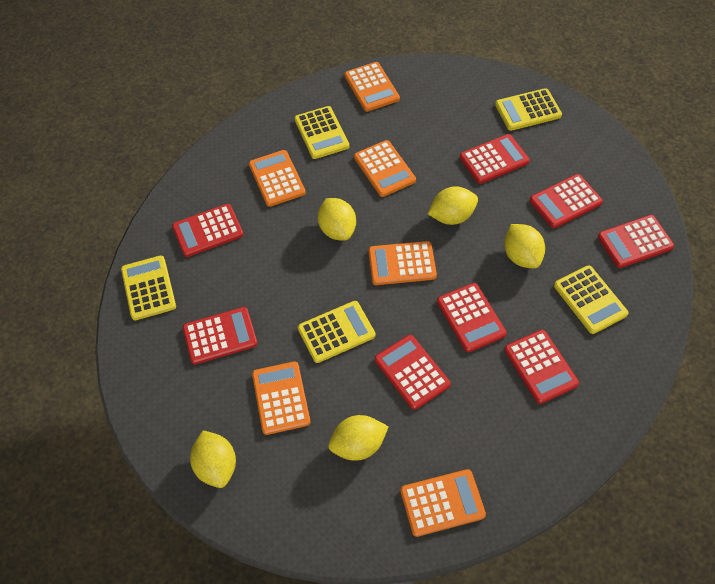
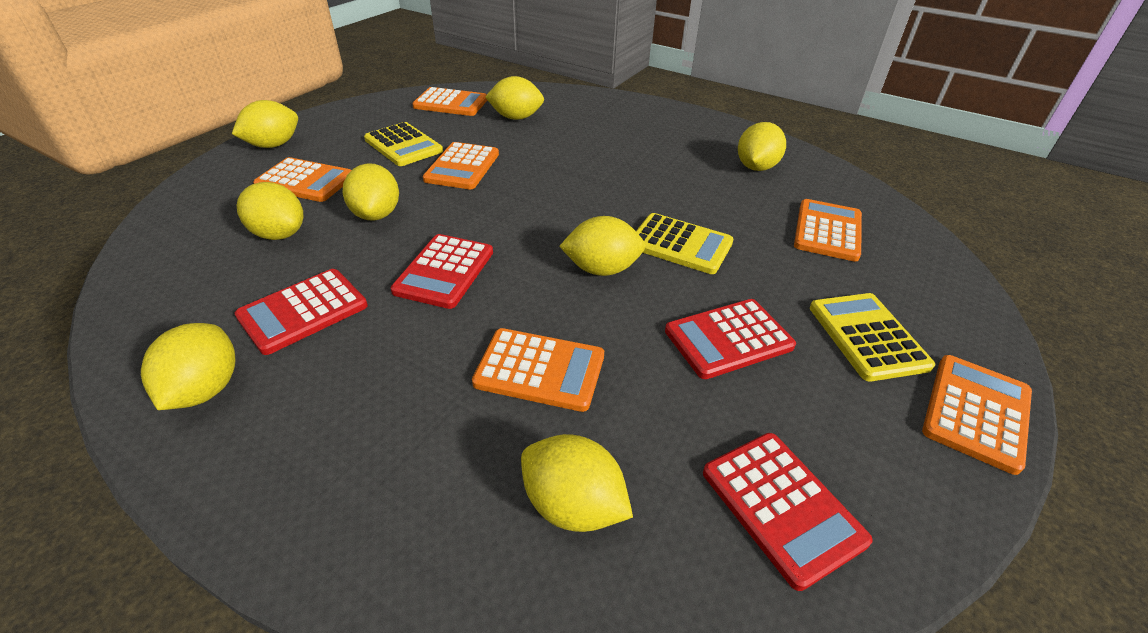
red calculator: 8 -> 4
yellow calculator: 5 -> 3
yellow lemon: 5 -> 8

